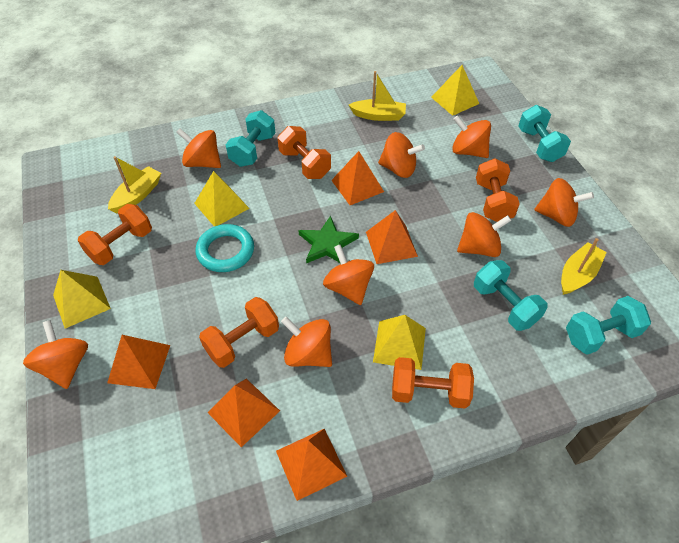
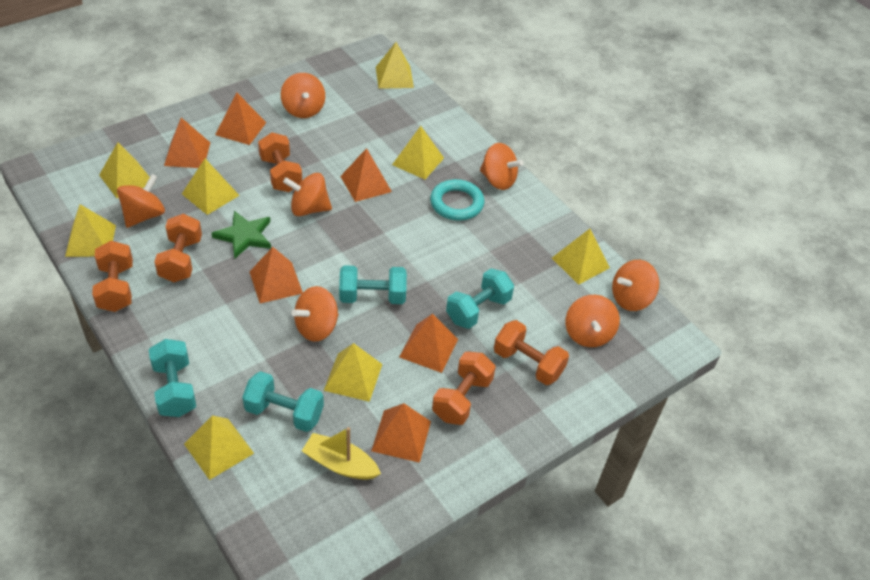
orange pyramid: 5 -> 6
orange spinning top: 8 -> 7
yellow boat: 3 -> 1
yellow pyramid: 4 -> 8

